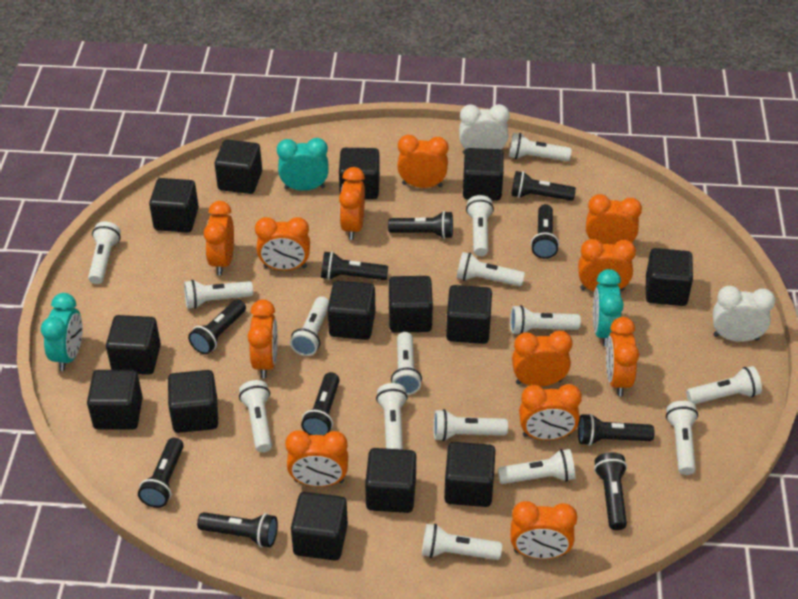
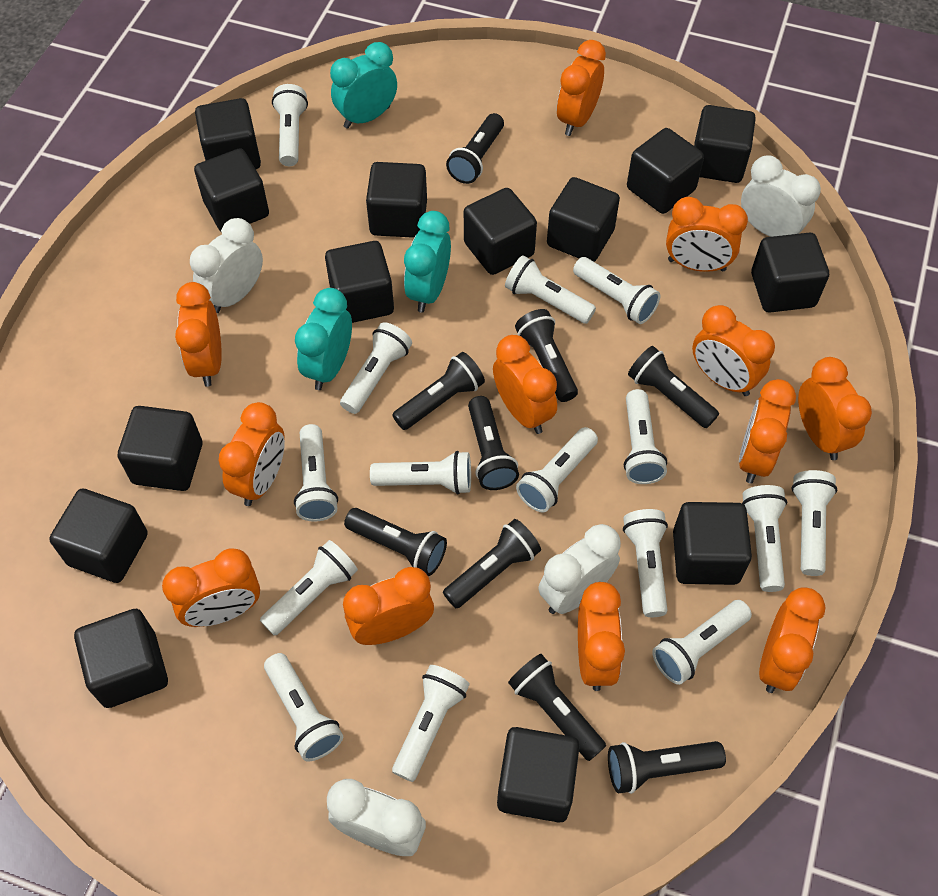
black flashlight: 10 -> 9
white clock: 2 -> 4

